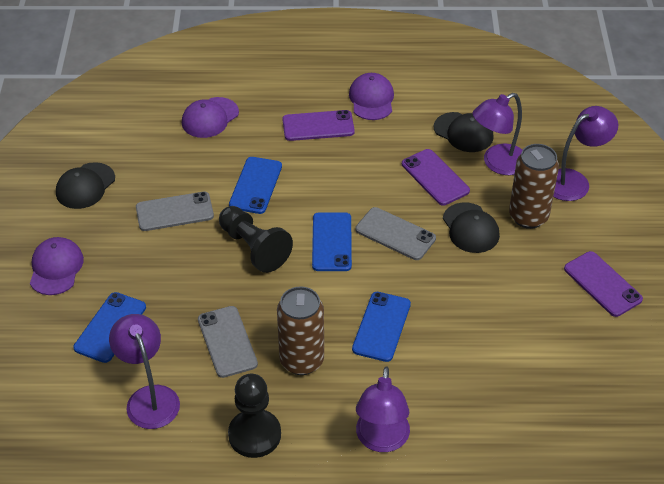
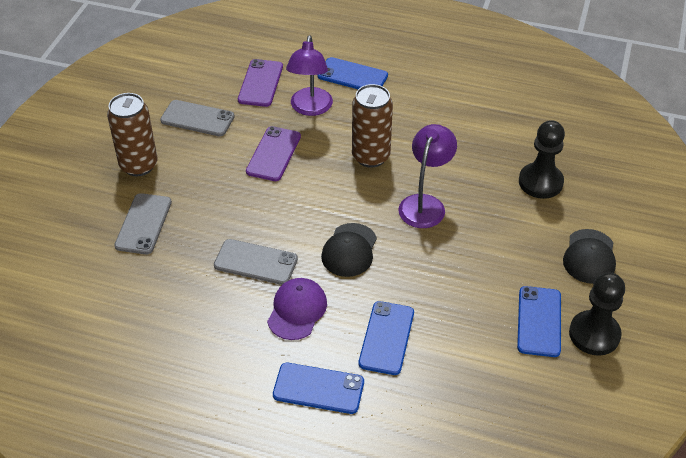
black cap: 3 -> 2
purple cap: 3 -> 1
purple lamp: 4 -> 2
purple phone: 3 -> 2

